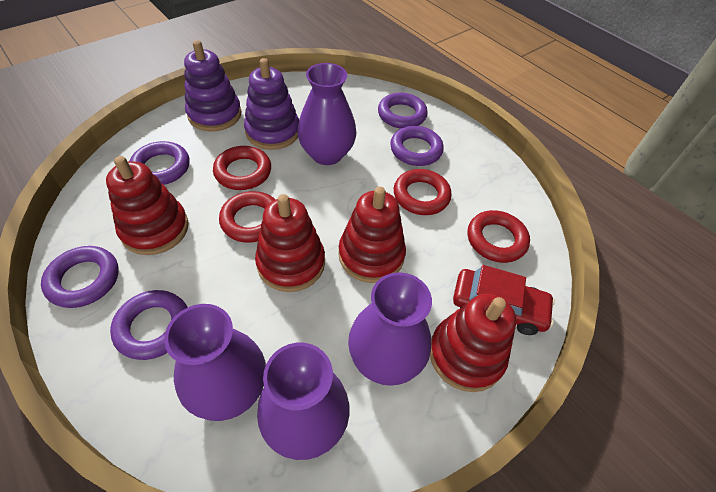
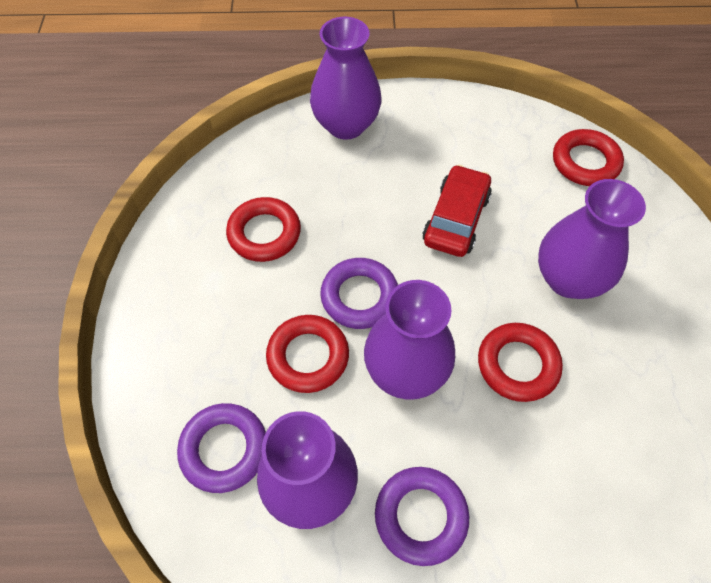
purple ring: 5 -> 3
purple stacking toy: 2 -> 0
red stacking toy: 4 -> 0

